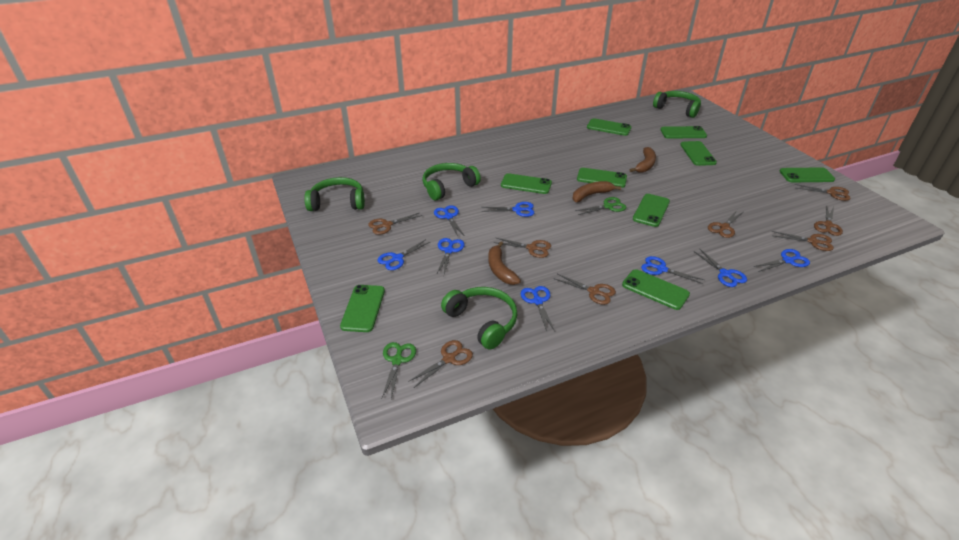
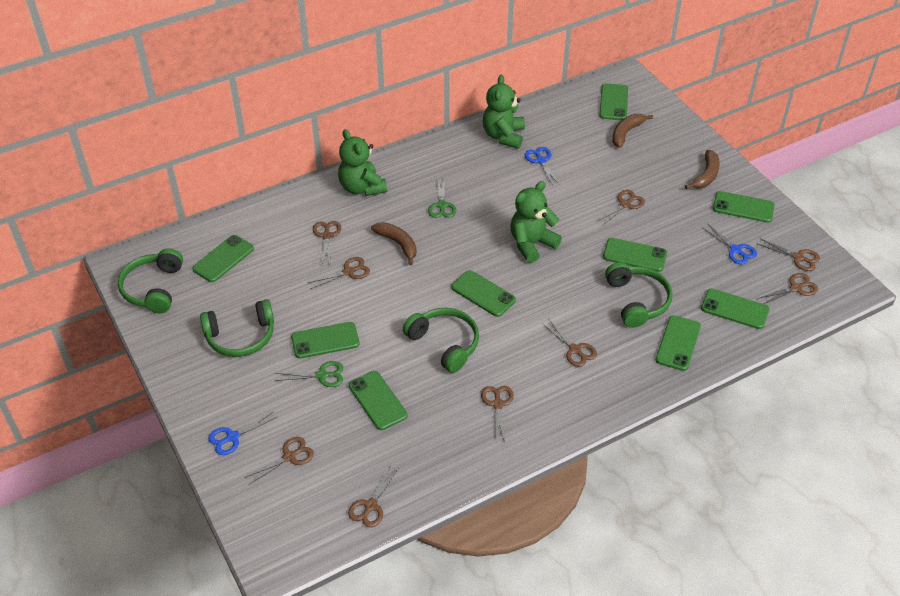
blue scissors: 8 -> 3
brown scissors: 8 -> 9
green teddy bear: 0 -> 3

